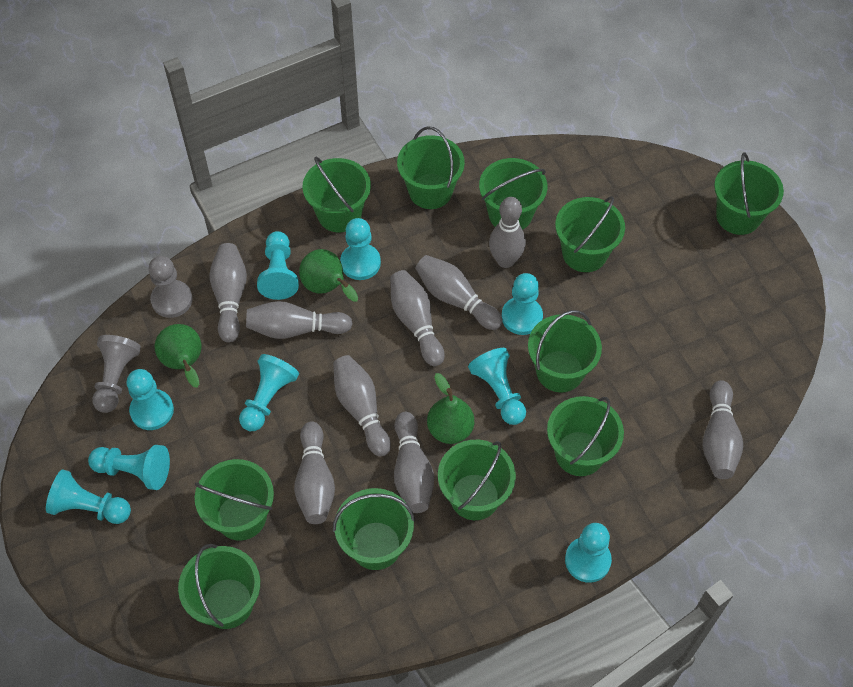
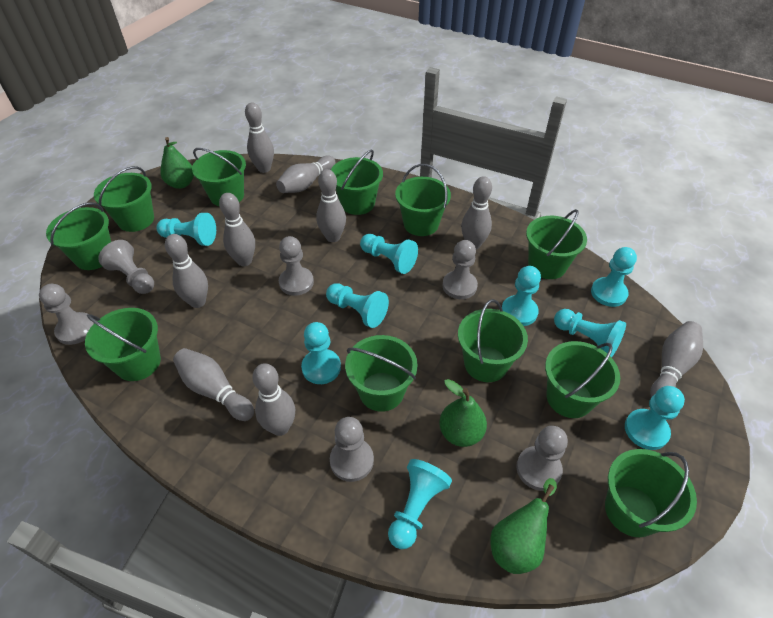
grey pawn: 2 -> 6

